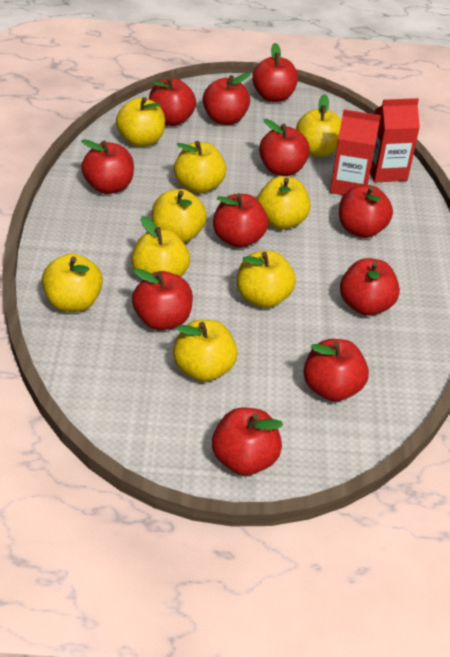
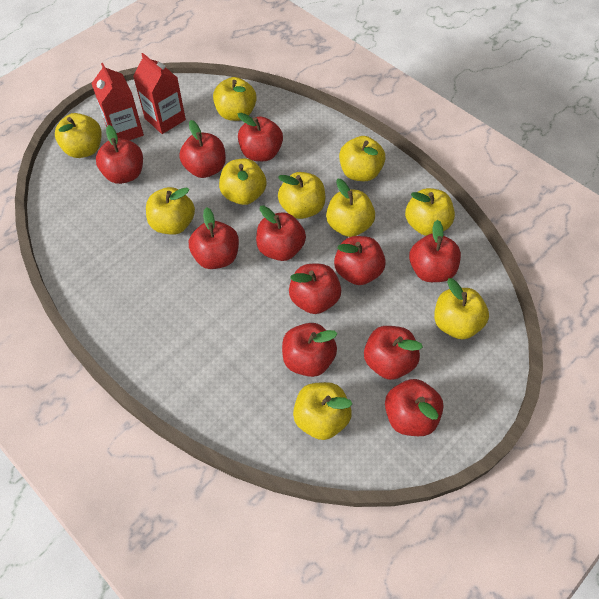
yellow apple: 9 -> 10

